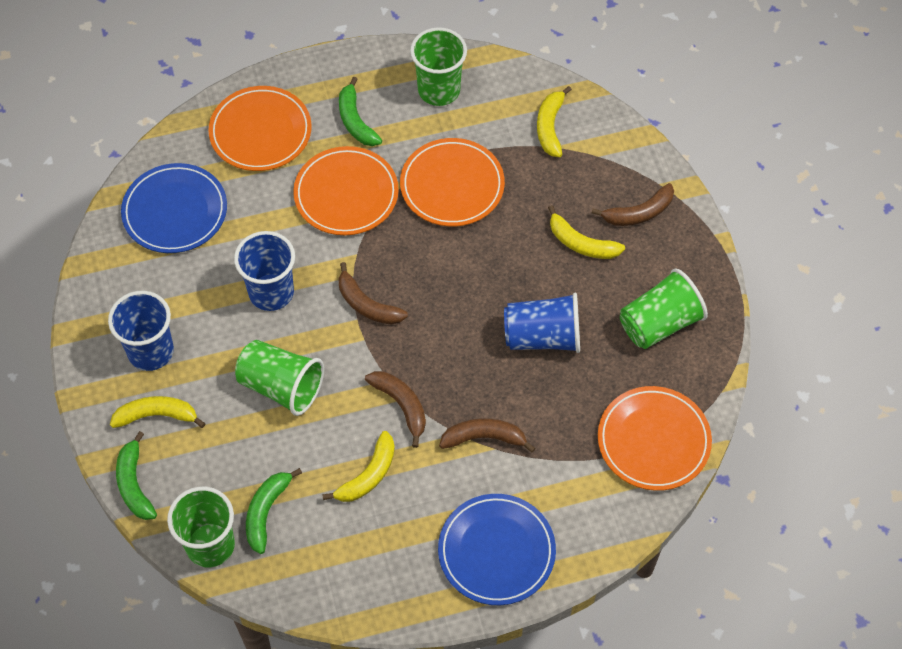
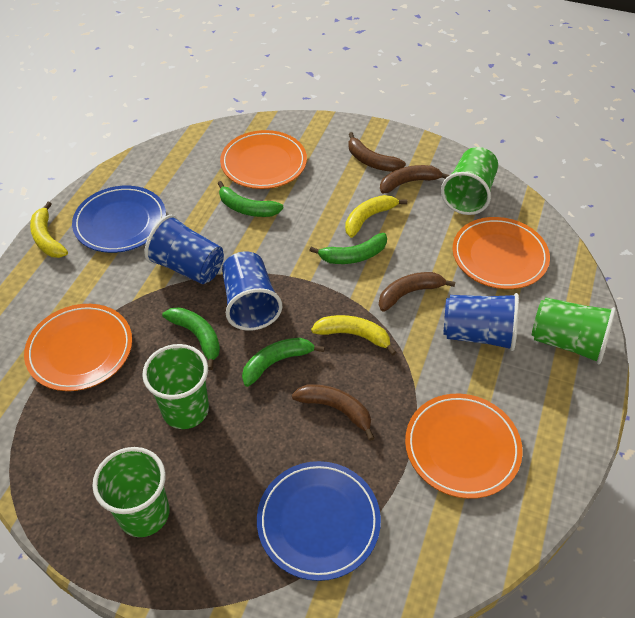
green banana: 3 -> 4
yellow banana: 4 -> 3

